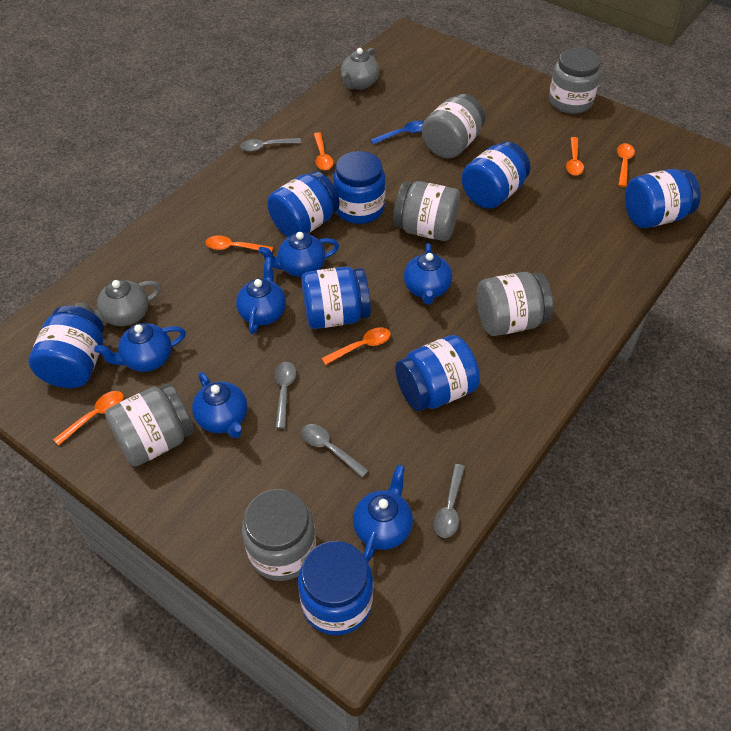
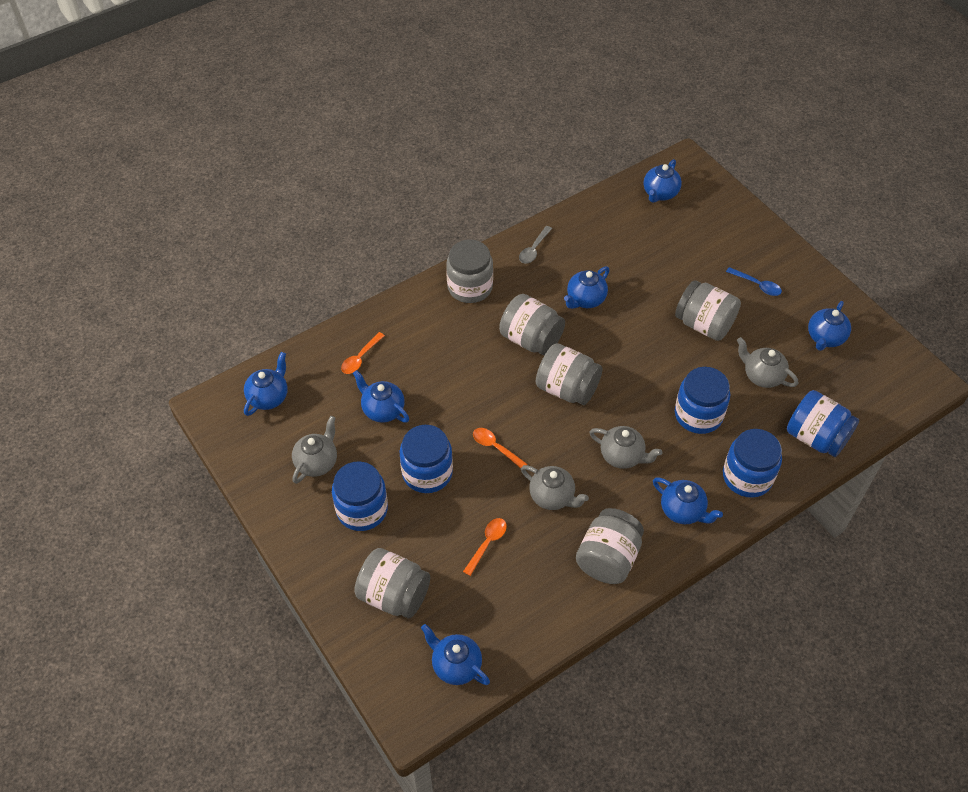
blue jar: 8 -> 5
blue teapot: 6 -> 7
grey spoon: 4 -> 1
grey teapot: 2 -> 4
orange spoon: 6 -> 3

